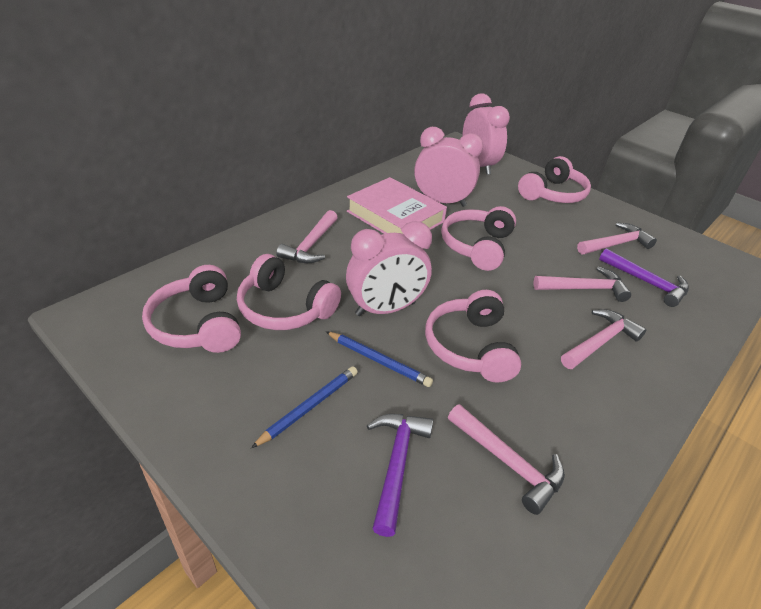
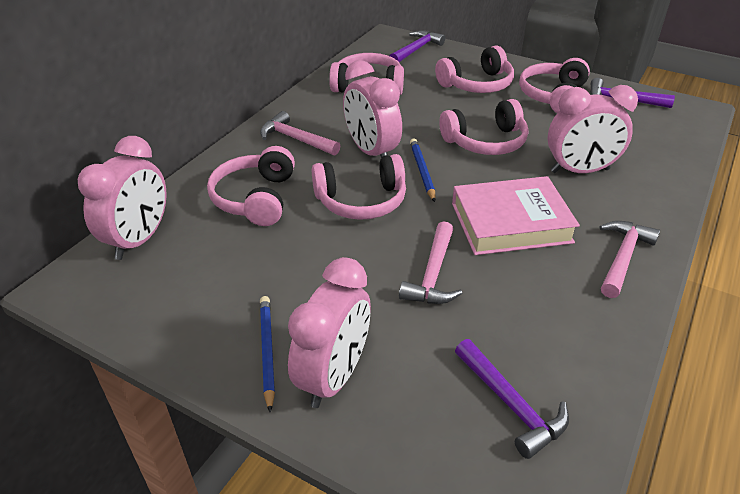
pink clock: 3 -> 4
pink hammer: 5 -> 3
pink headphones: 5 -> 6
purple hammer: 2 -> 3

